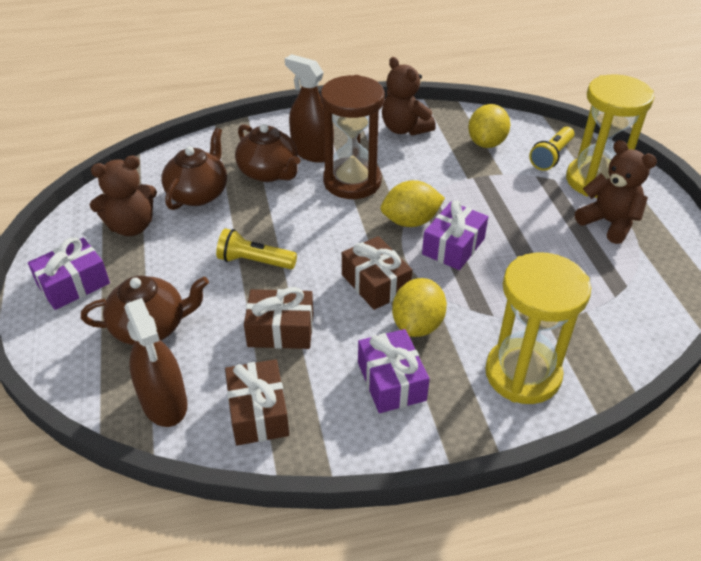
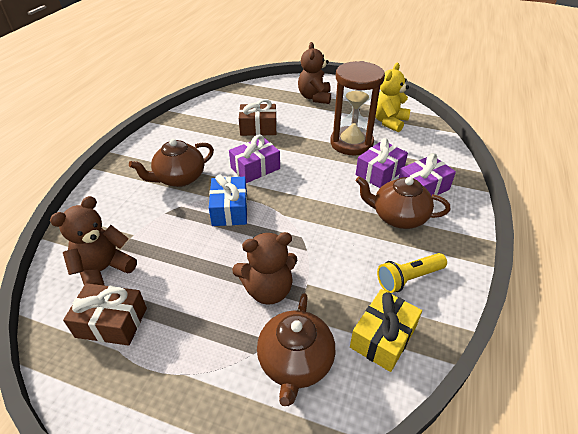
blue gift: 0 -> 1
brown gift: 3 -> 2
brown spray bottle: 2 -> 0
yellow flashlight: 2 -> 1
yellow gift: 0 -> 1
yellow hourglass: 2 -> 0
yellow lemon: 3 -> 0
yellow teddy bear: 0 -> 1

